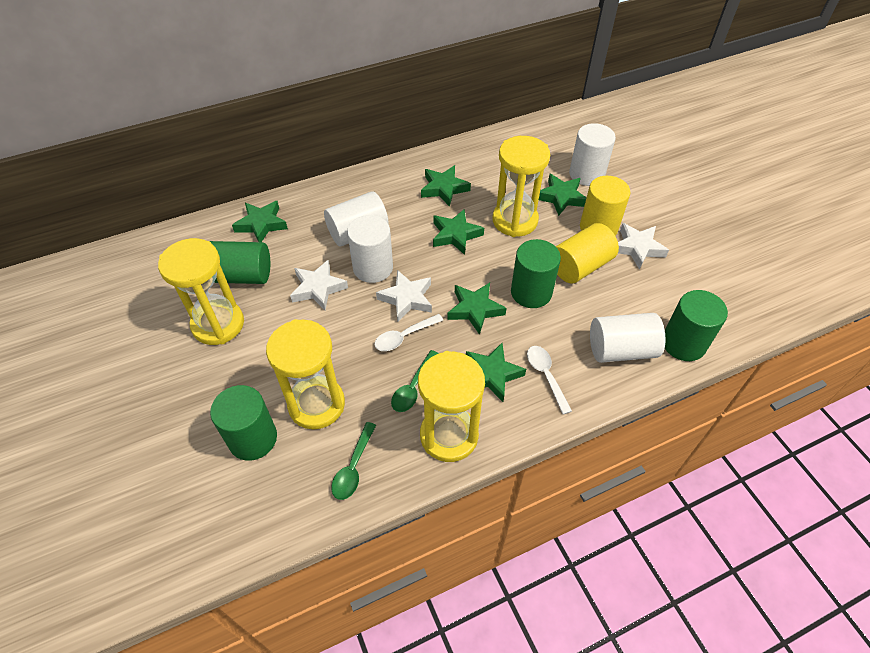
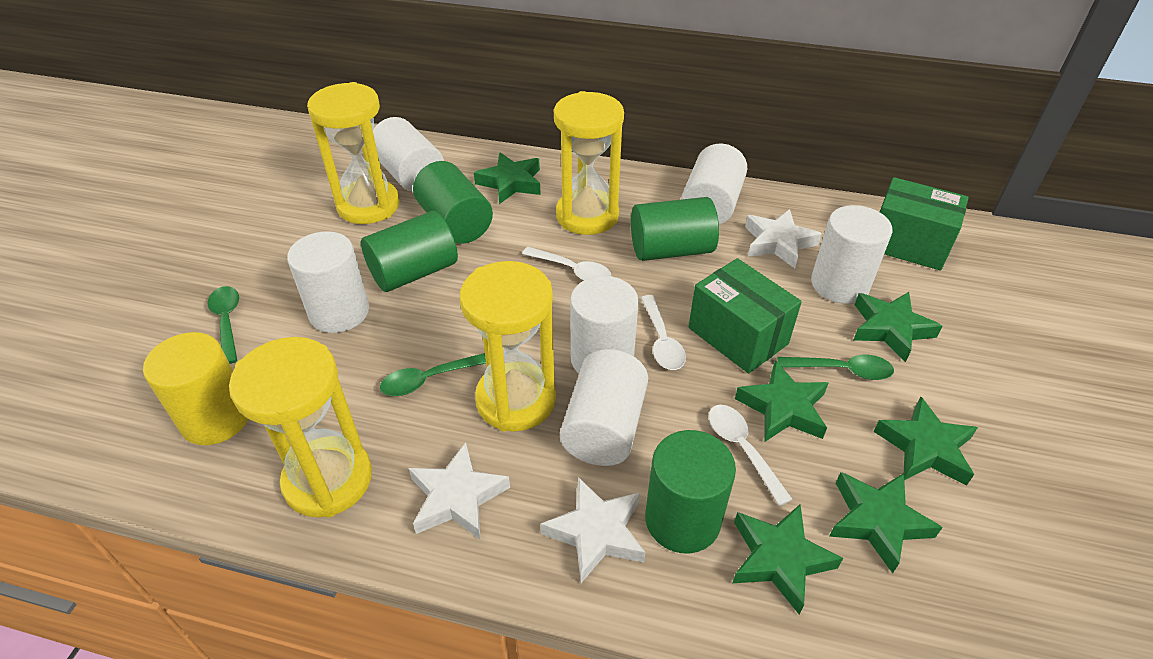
green box: 0 -> 2
green spoon: 2 -> 3
white cylinder: 4 -> 6
white spoon: 2 -> 3
yellow cylinder: 2 -> 1

